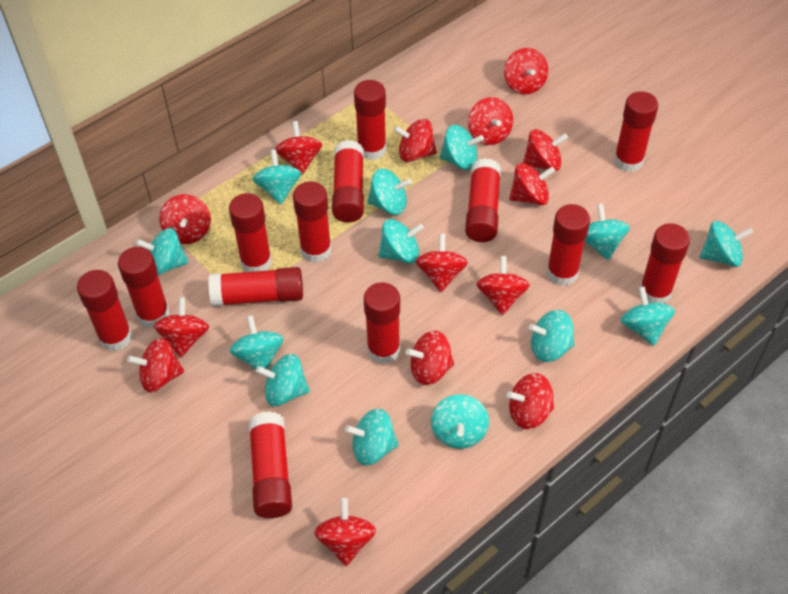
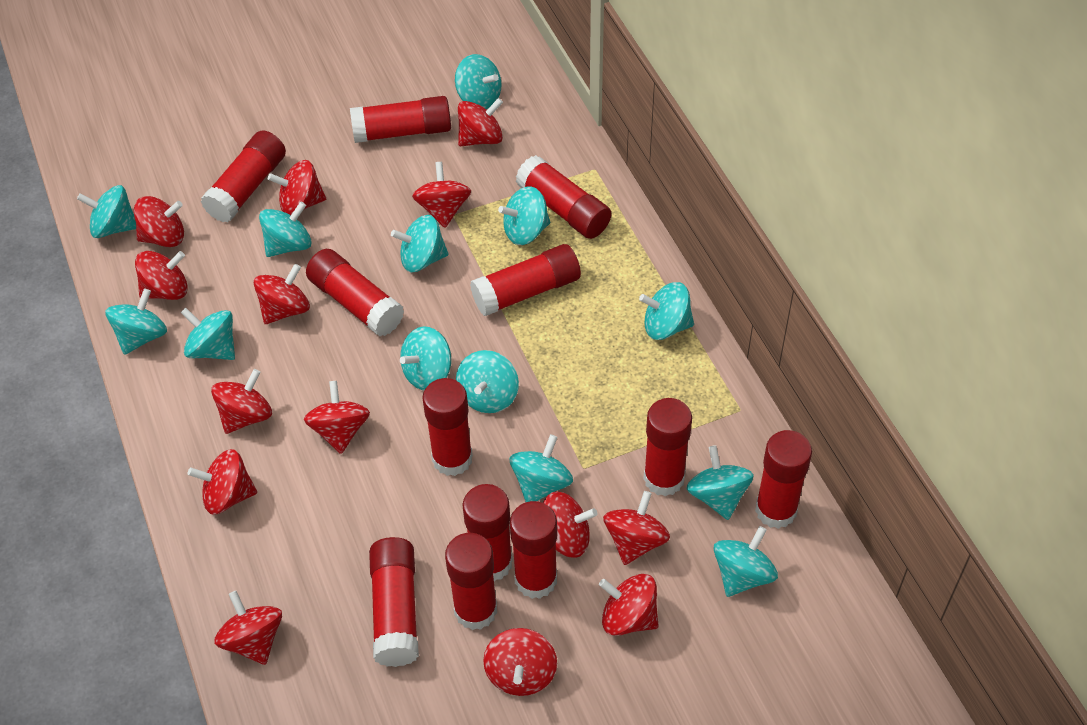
red glue stick: 13 -> 12

